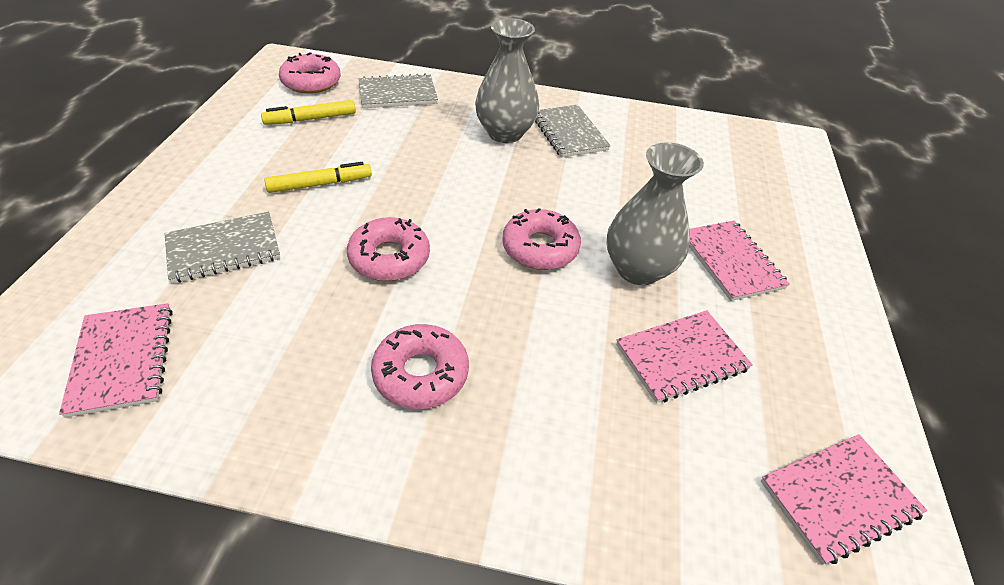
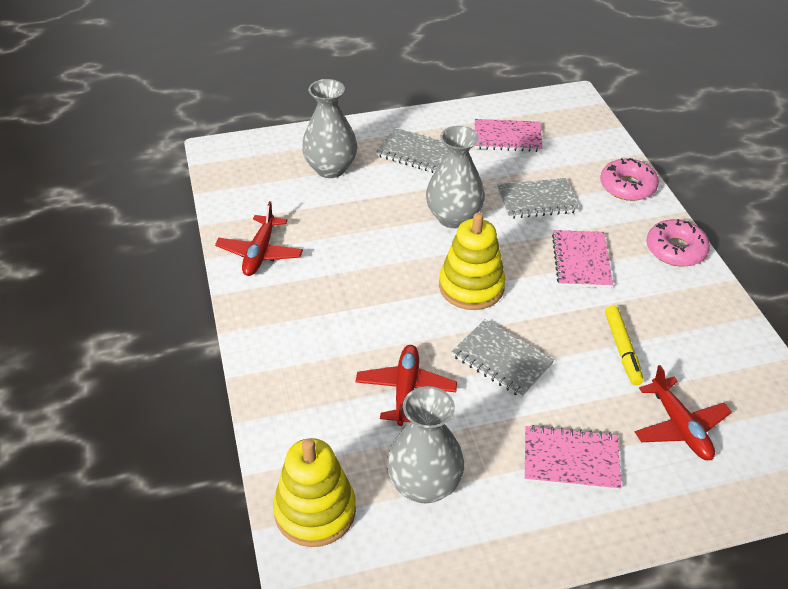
grey vase: 2 -> 3
pink donut: 4 -> 2
pink notebook: 4 -> 3
red plane: 0 -> 3
yellow marker: 2 -> 1
yellow stacking toy: 0 -> 2

